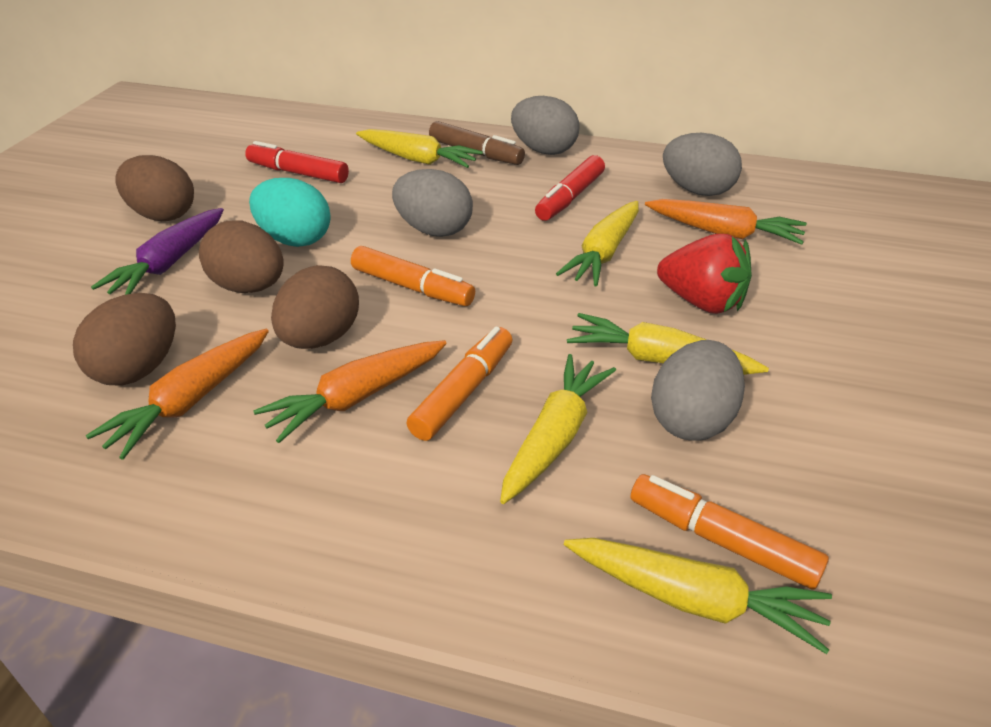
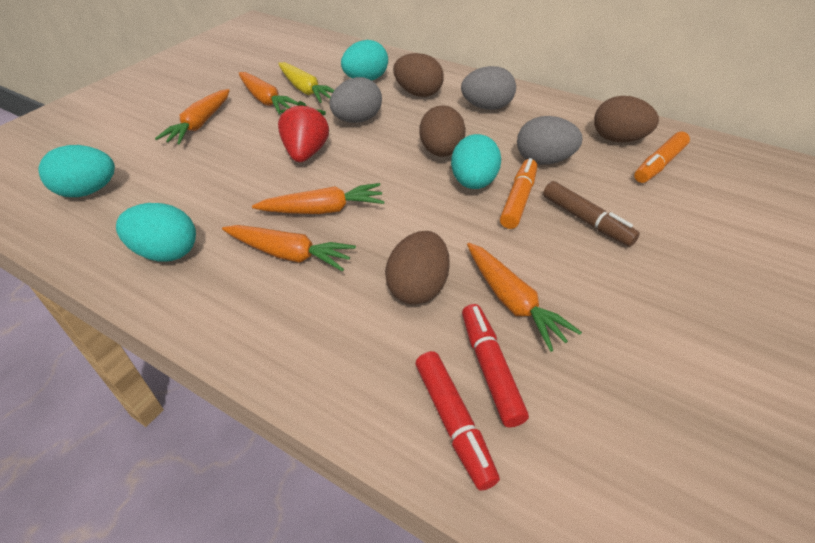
grey egg: 4 -> 3
orange carrot: 3 -> 5
orange marker: 3 -> 2
purple carrot: 1 -> 0
turquoise egg: 1 -> 4
yellow carrot: 5 -> 1

